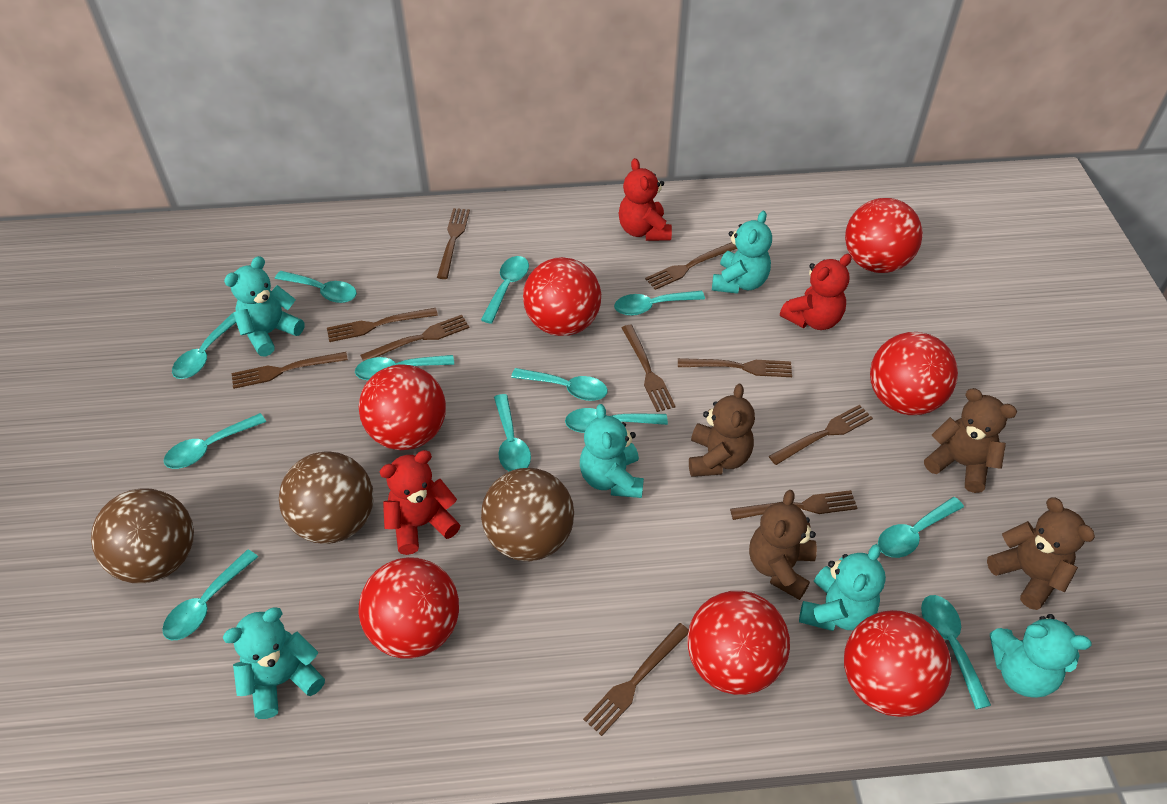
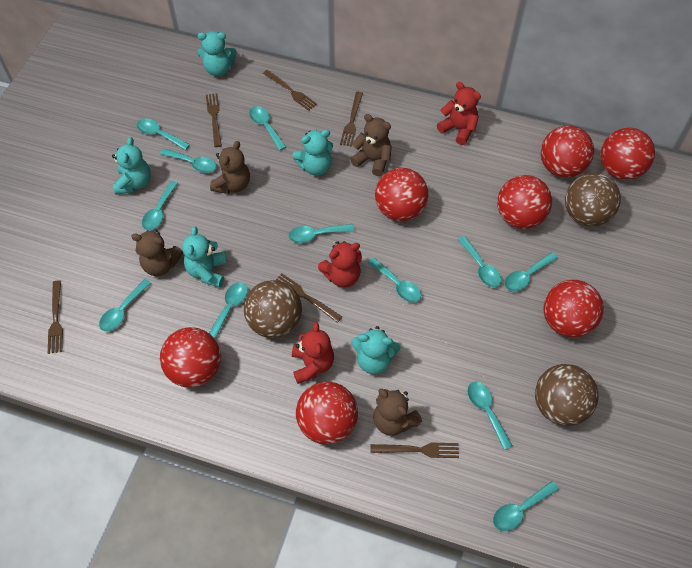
brown fork: 10 -> 6
turquoise teddy bear: 6 -> 5

